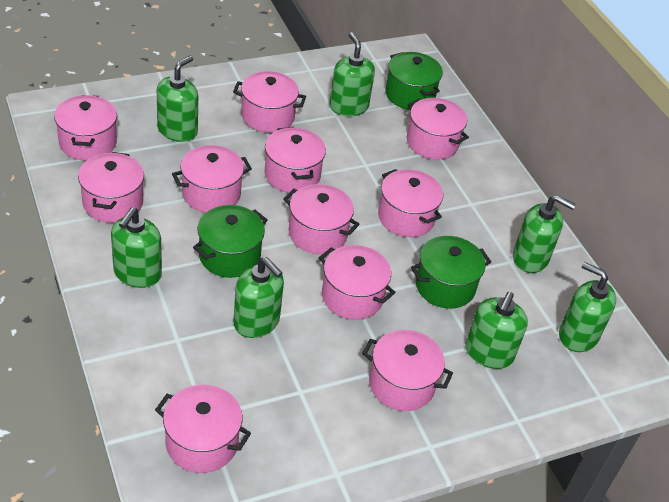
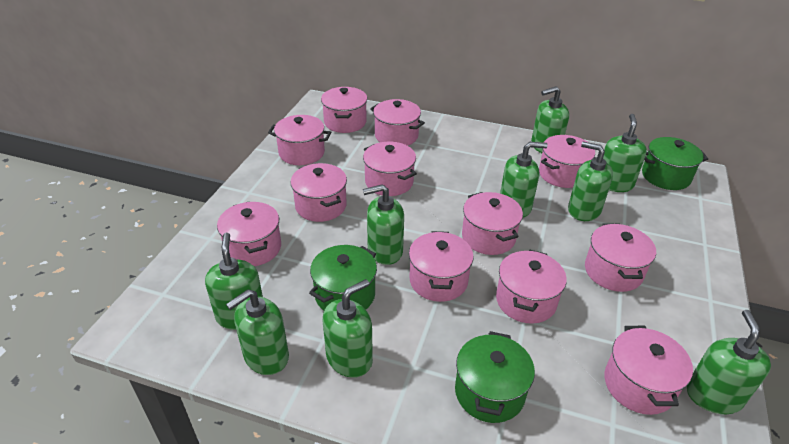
green soap dispenser: 7 -> 9
pink pot: 11 -> 12

